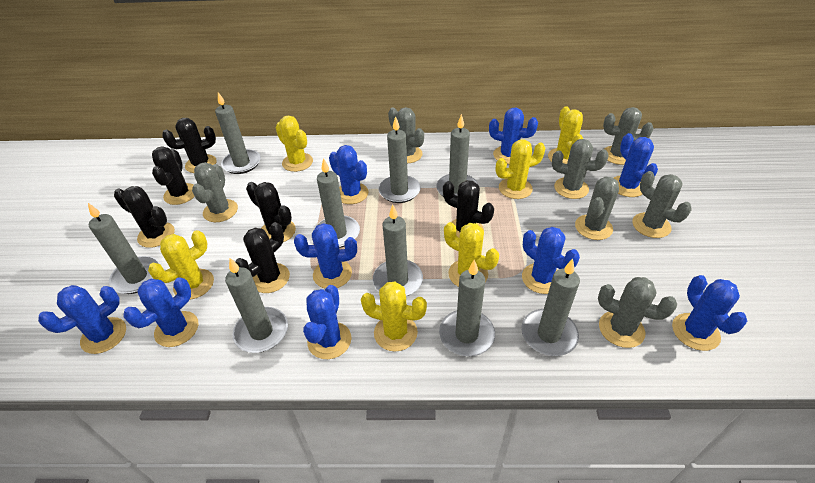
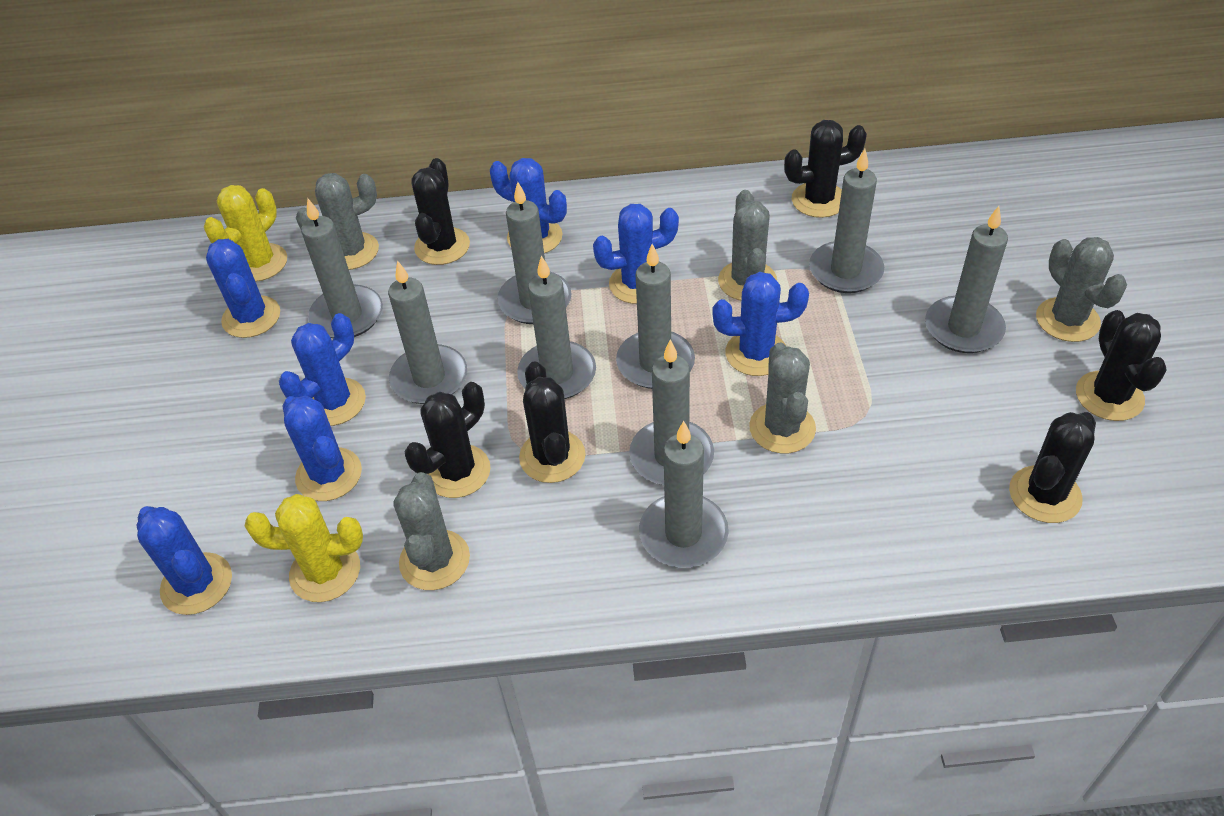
blue cactus: 9 -> 7
grey cactus: 7 -> 5
yellow cactus: 6 -> 2

